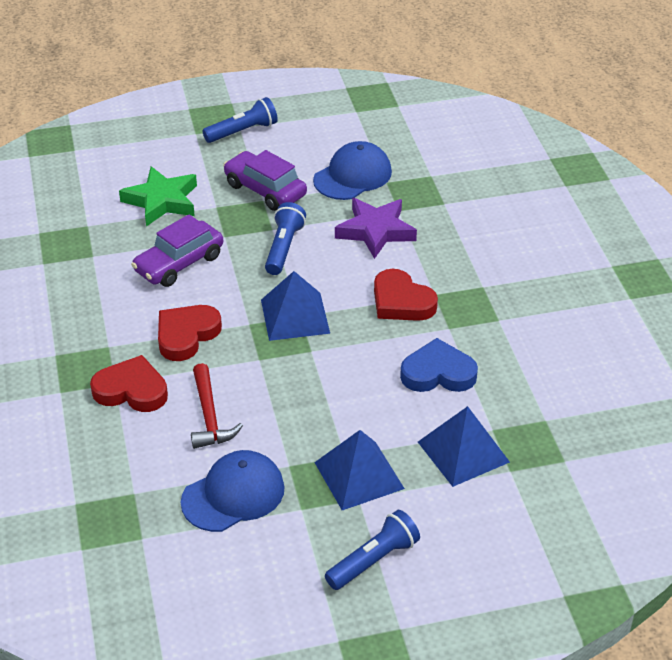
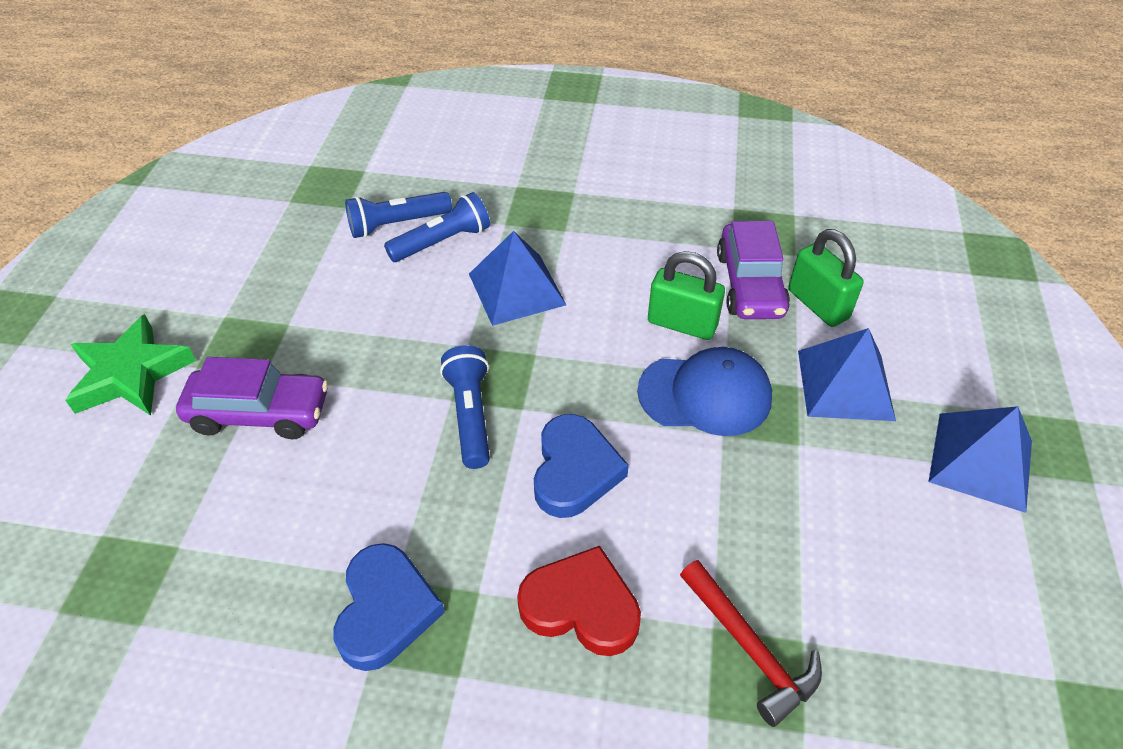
blue cap: 2 -> 1
blue heart: 1 -> 2
green padlock: 0 -> 2
purple star: 1 -> 0
red heart: 3 -> 1

